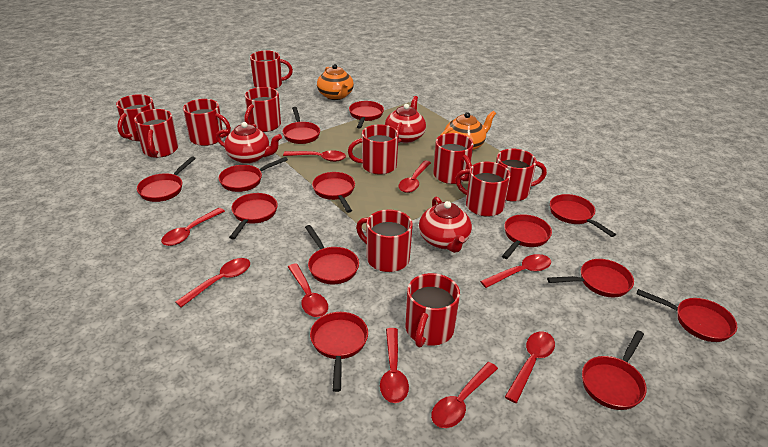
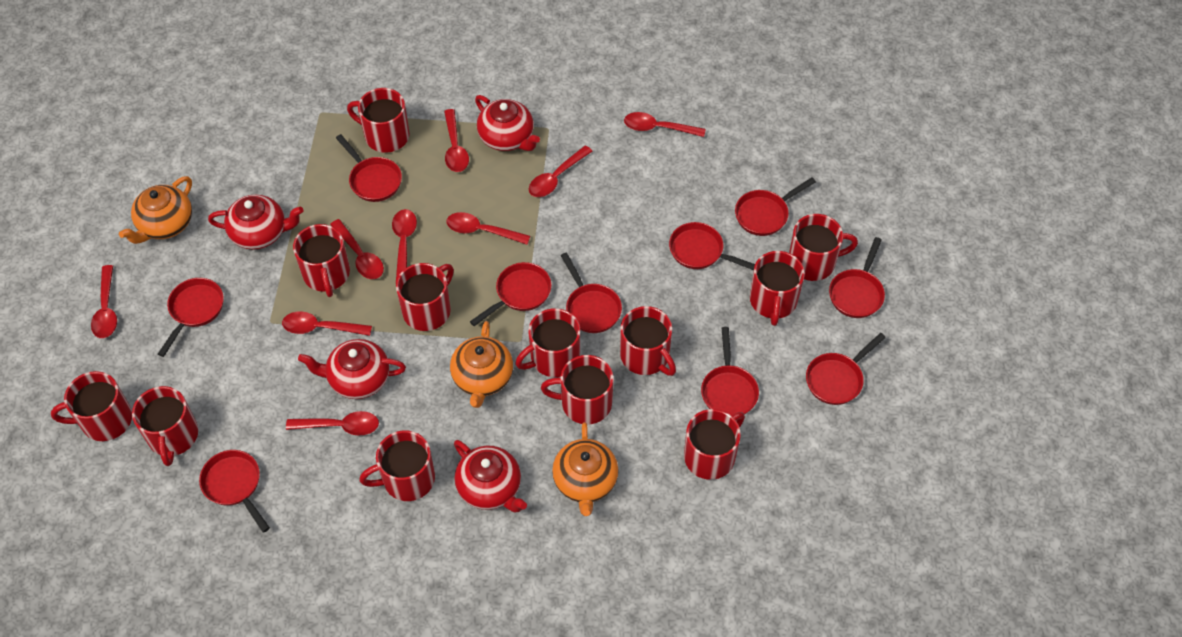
orange teapot: 2 -> 3
red mug: 11 -> 12
red pan: 13 -> 10
red teapot: 3 -> 4

